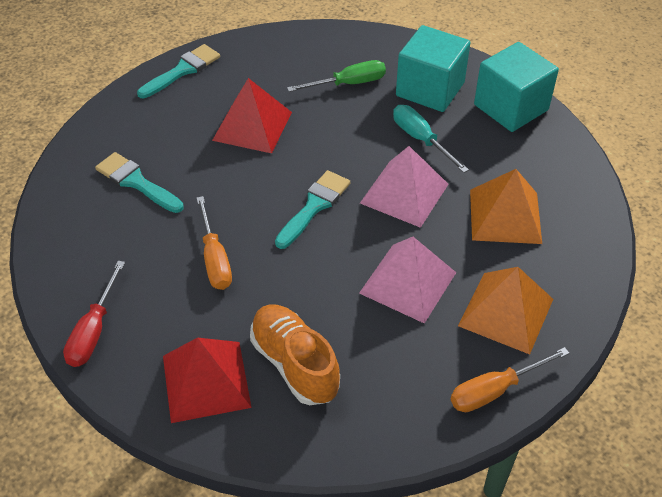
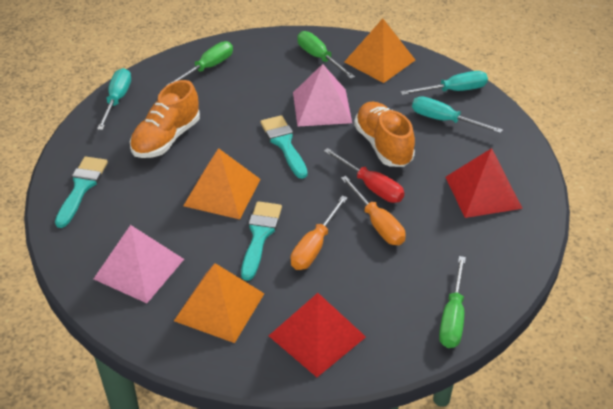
green screwdriver: 1 -> 3
orange pyramid: 2 -> 3
orange shoe: 1 -> 2
turquoise cube: 2 -> 0
turquoise screwdriver: 1 -> 3

